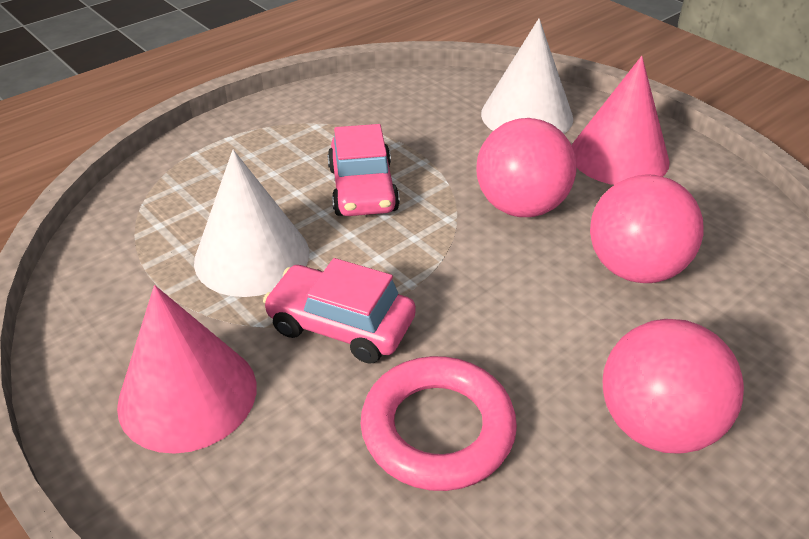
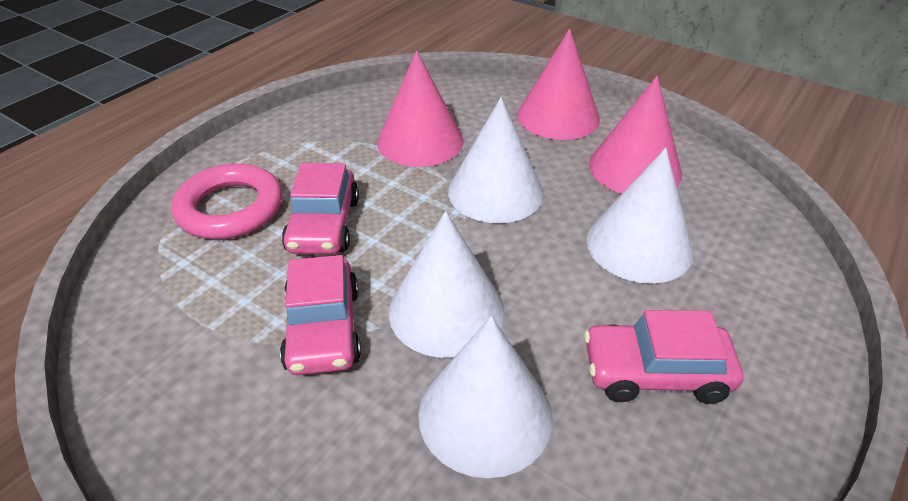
pink ball: 3 -> 0
pink car: 2 -> 3
pink cone: 2 -> 3
white cone: 2 -> 4

